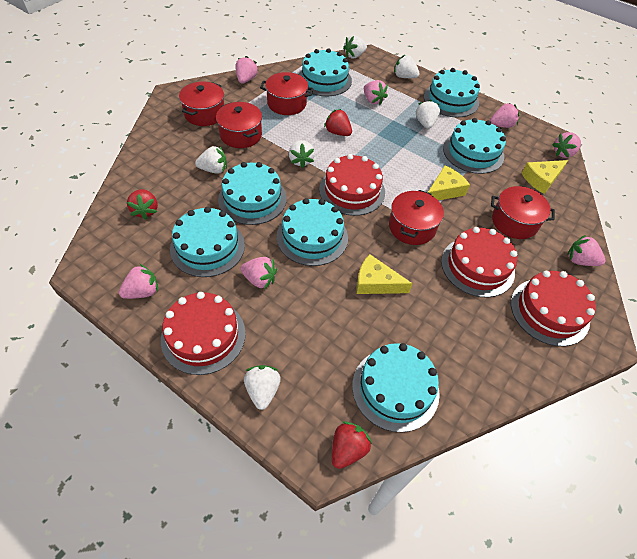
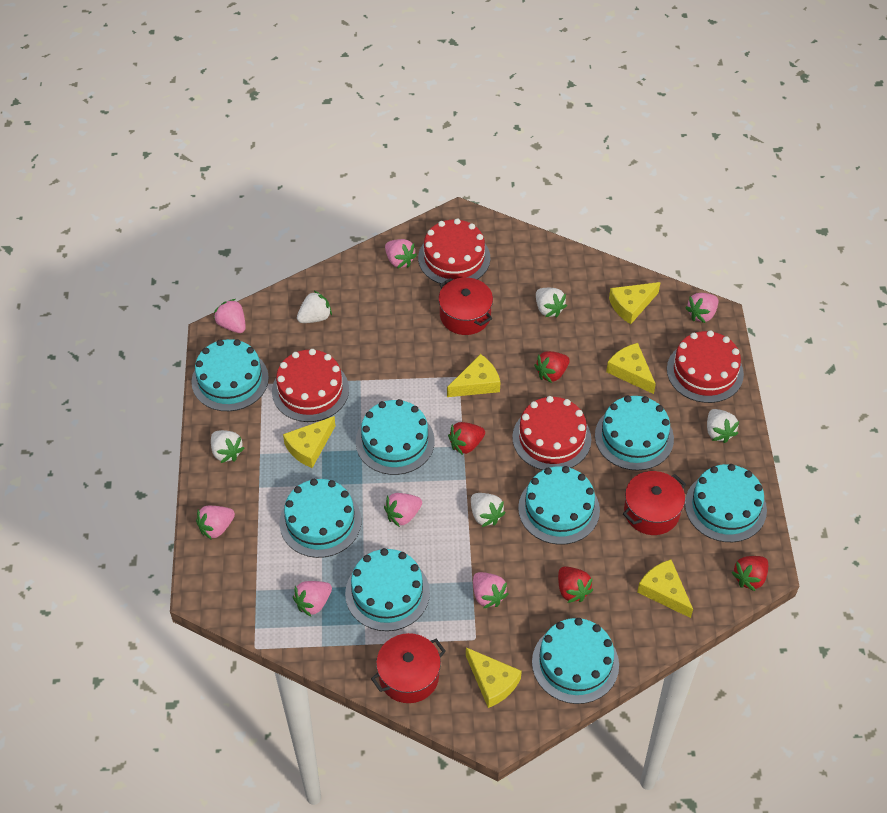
red pot: 5 -> 3
red strawberry: 3 -> 4
turquoise cake: 7 -> 8
white strawberry: 6 -> 5
yellow cheese: 3 -> 6

